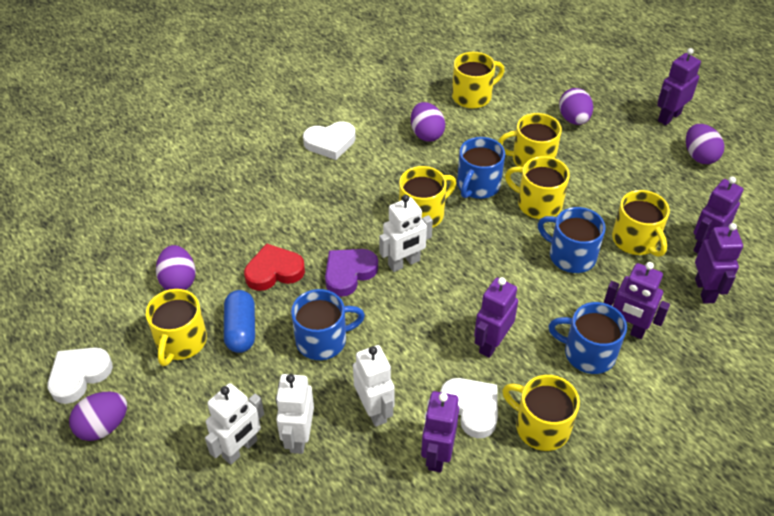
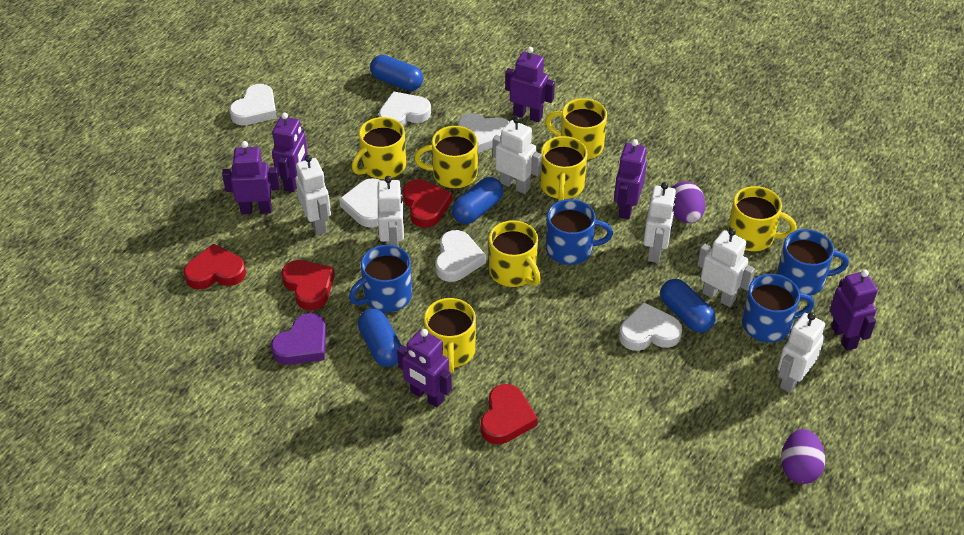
blue capsule: 1 -> 4
purple egg: 5 -> 2
red heart: 1 -> 4
white heart: 3 -> 6
white robot: 4 -> 6

